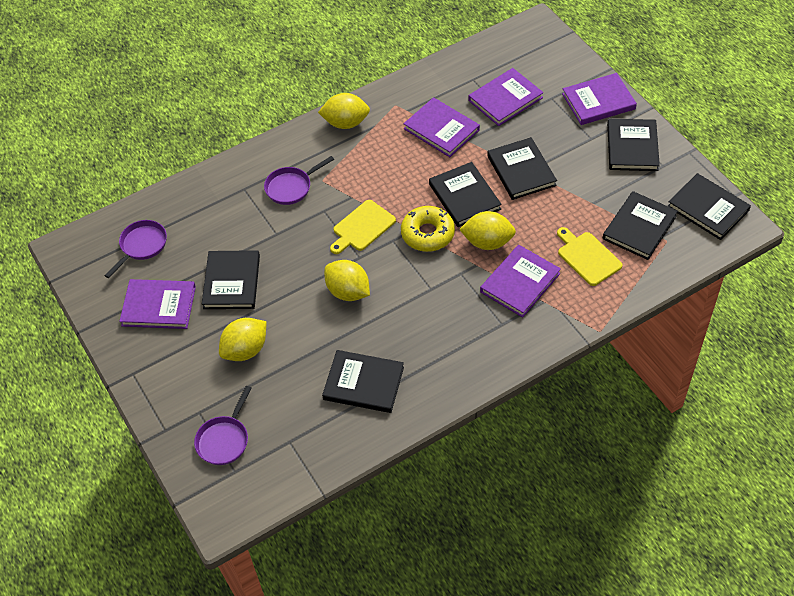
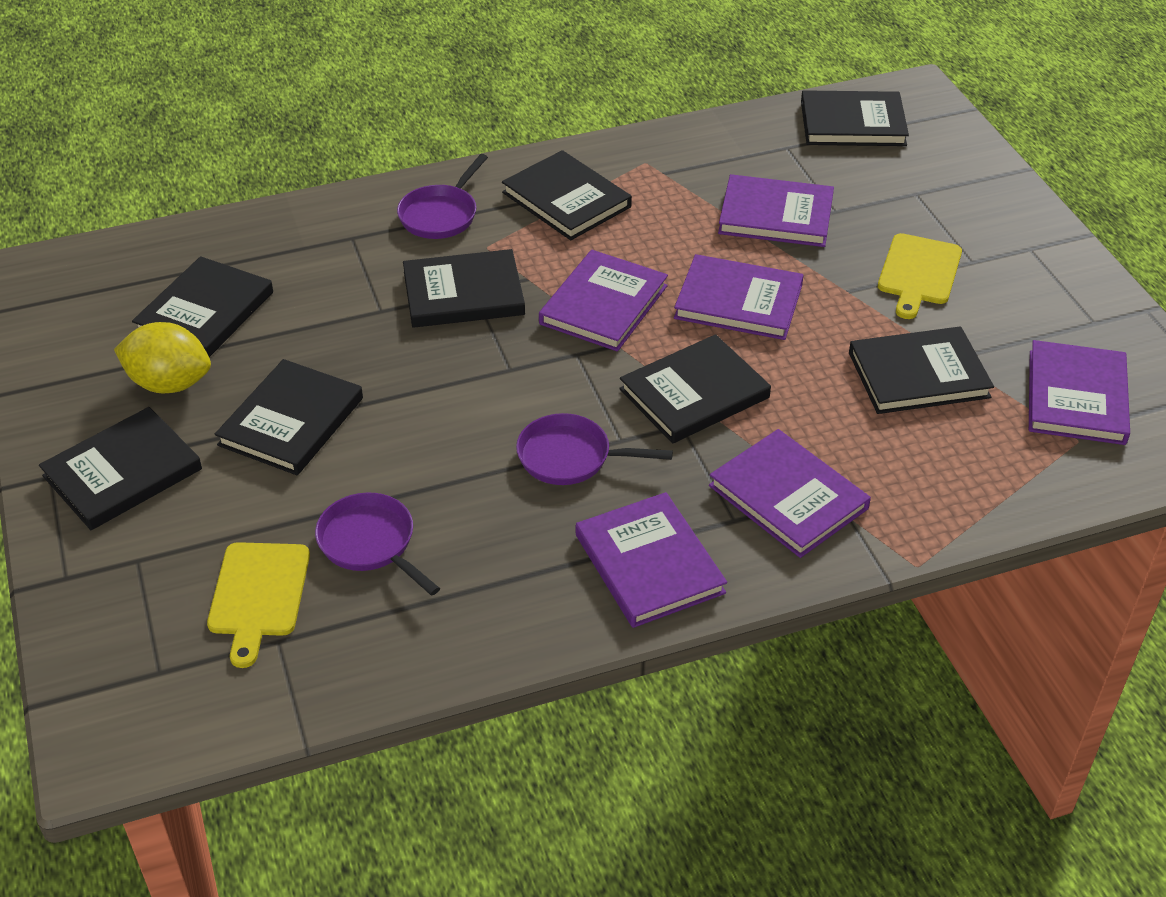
black book: 7 -> 8
purple book: 5 -> 6
yellow donut: 1 -> 0
yellow lemon: 4 -> 1

